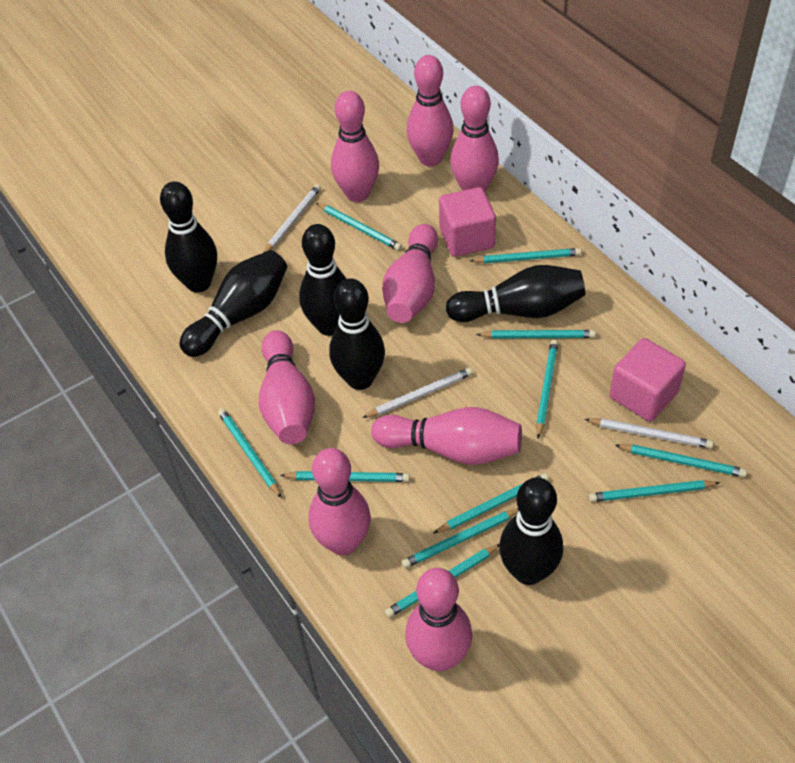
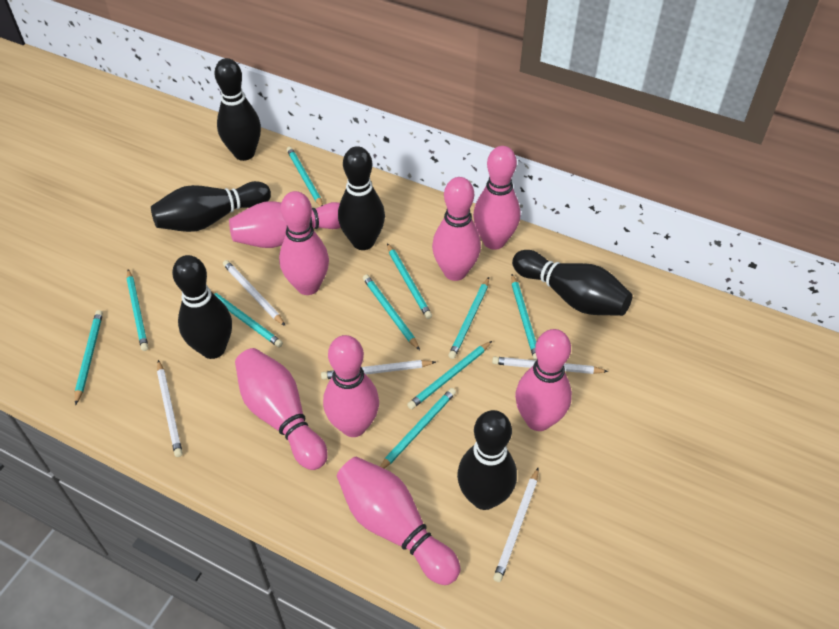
pink cube: 2 -> 0
turquoise pencil: 11 -> 10
white pencil: 3 -> 5

